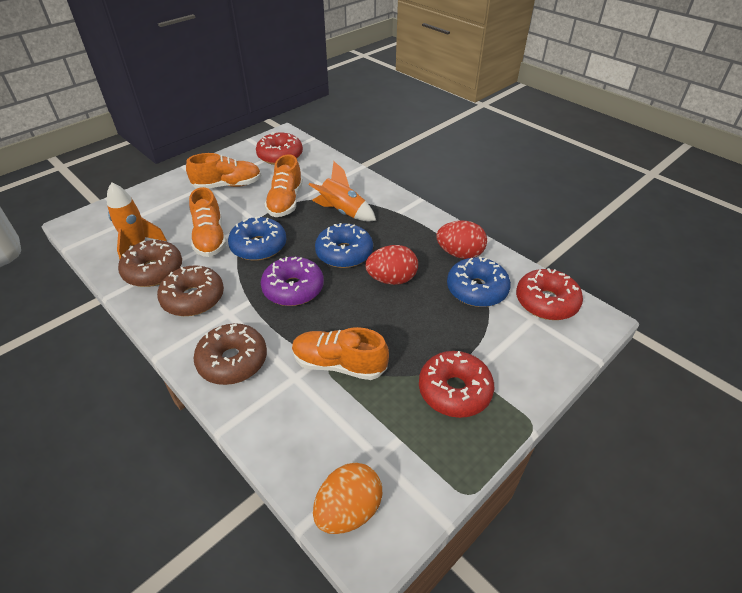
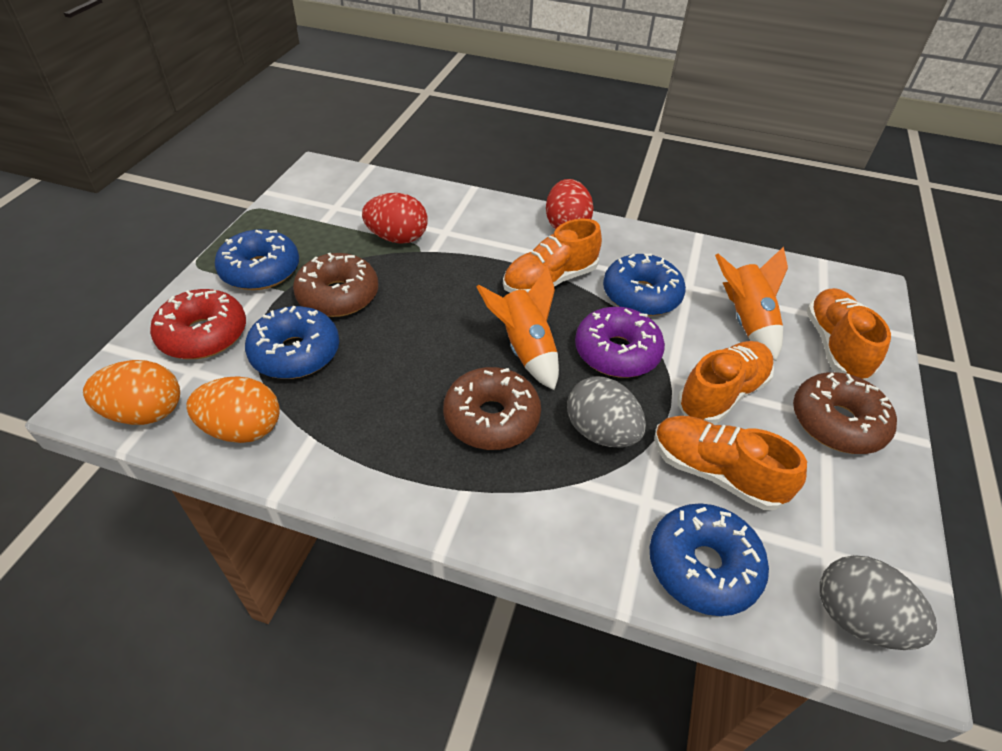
blue donut: 3 -> 4
grey egg: 0 -> 2
orange egg: 1 -> 2
red donut: 3 -> 1

